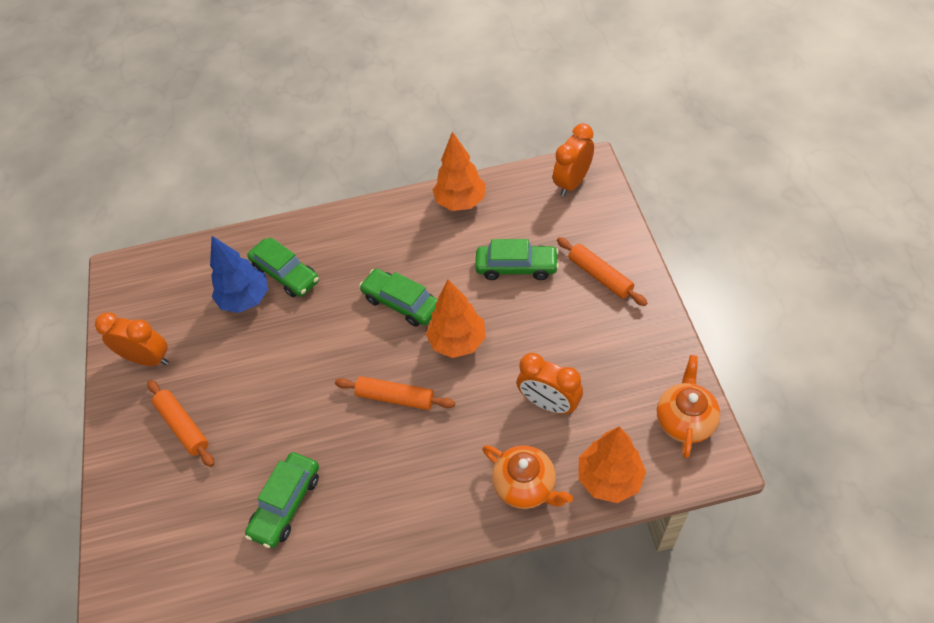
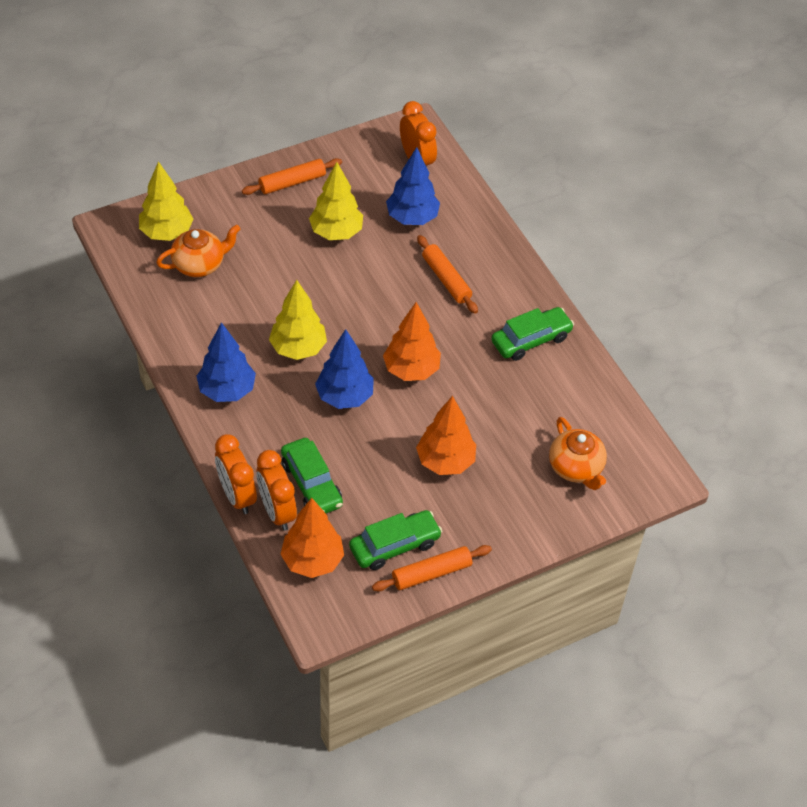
blue tree: 1 -> 3
green car: 4 -> 3
yellow tree: 0 -> 3

